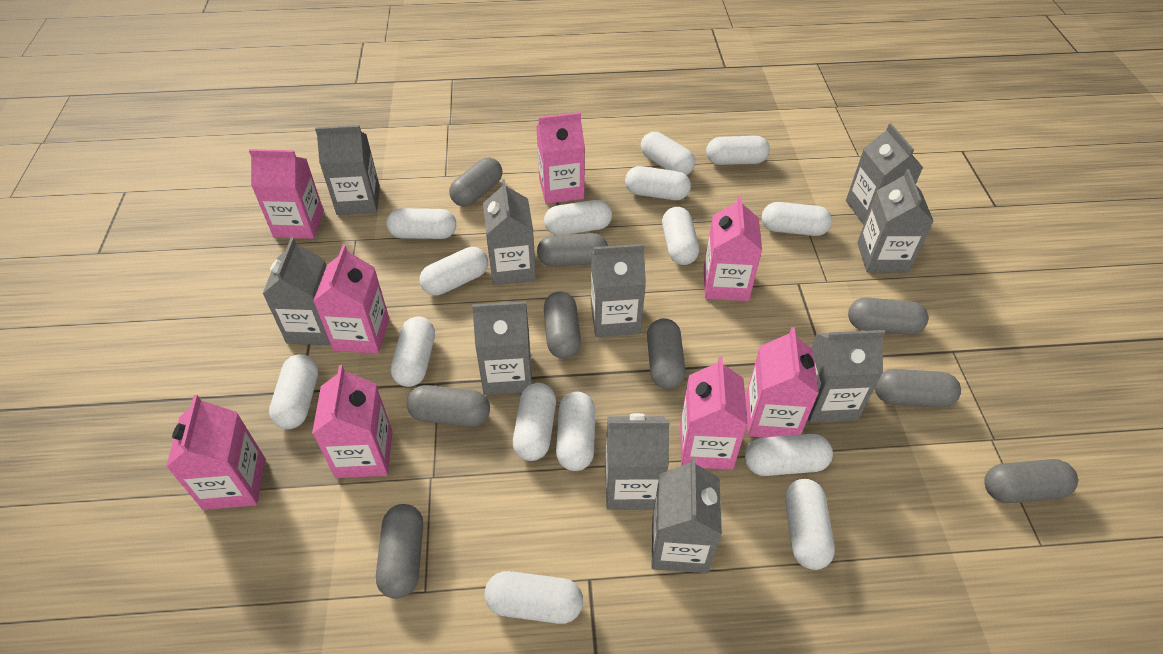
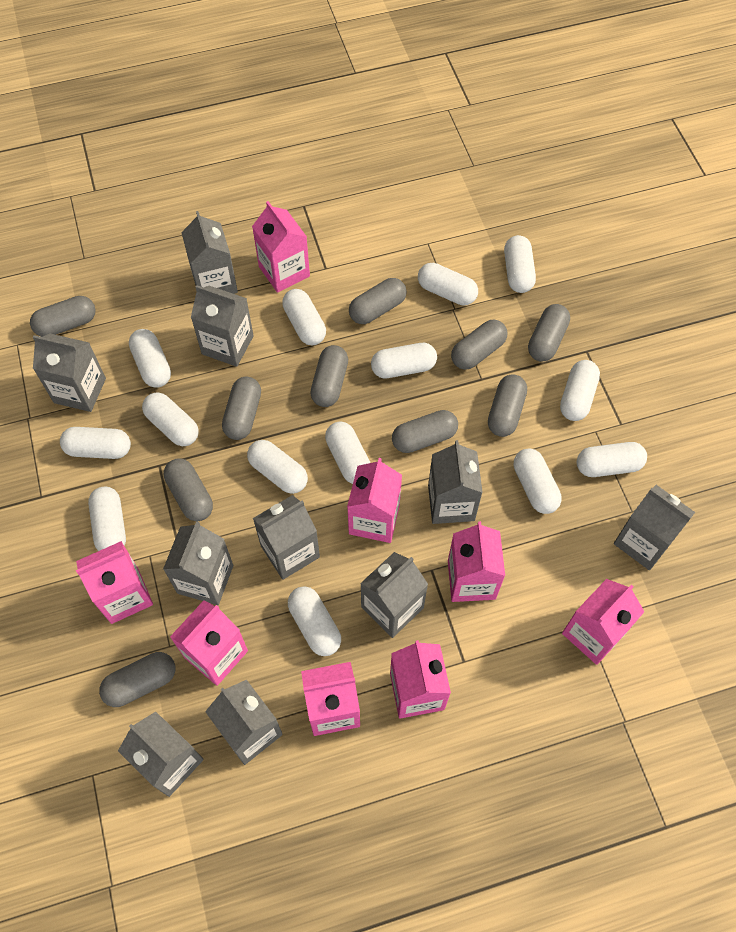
grey capsule: 9 -> 10
white capsule: 15 -> 14

